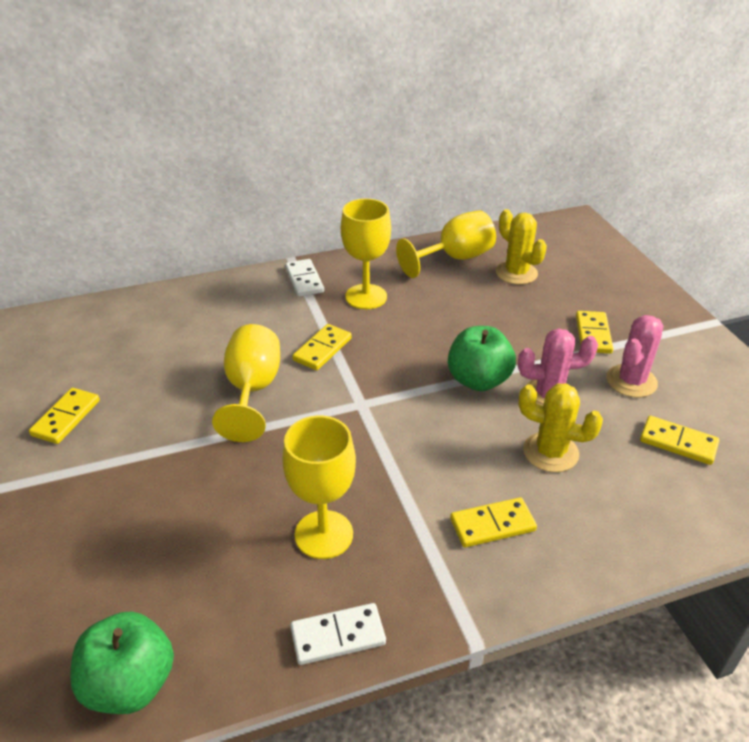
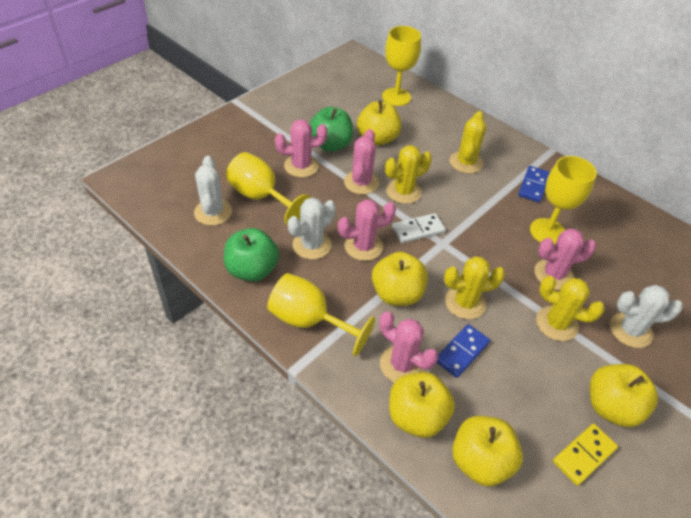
blue domino: 0 -> 2
pink cactus: 2 -> 5
white cactus: 0 -> 3
white domino: 2 -> 1
yellow apple: 0 -> 5
yellow cactus: 2 -> 4
yellow domino: 5 -> 1

